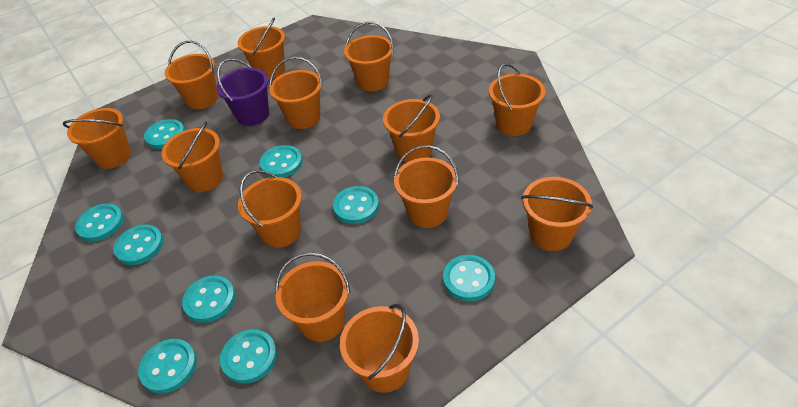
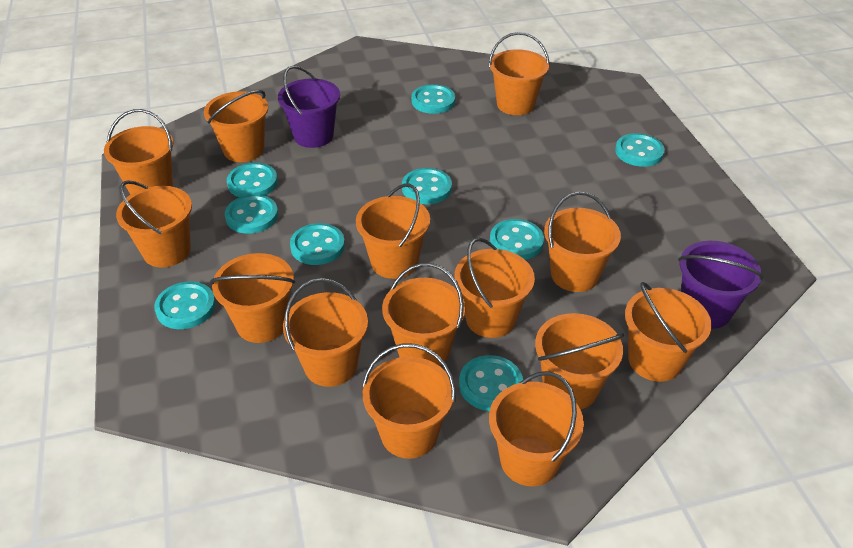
orange bucket: 13 -> 14
purple bucket: 1 -> 2

